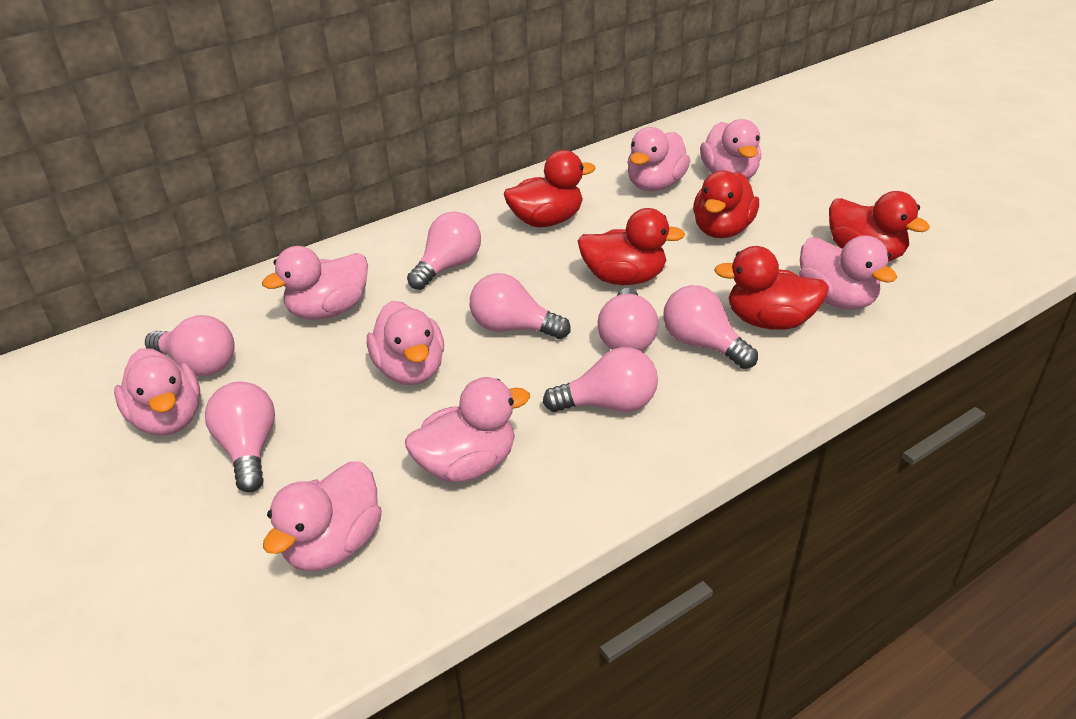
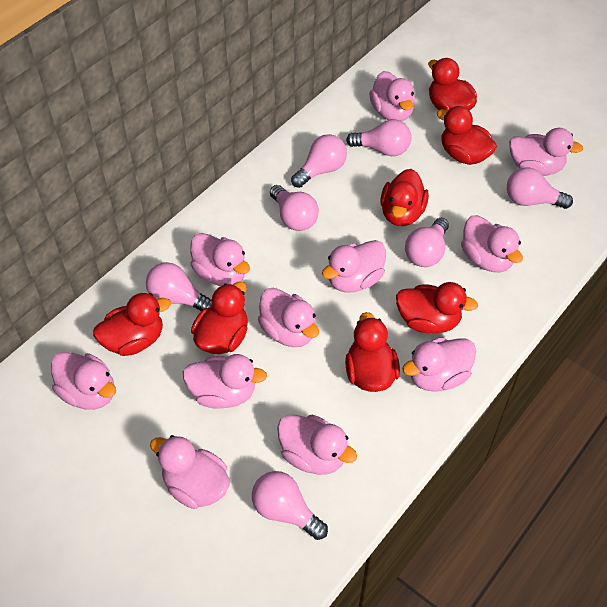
pink duck: 8 -> 11
red duck: 5 -> 7

